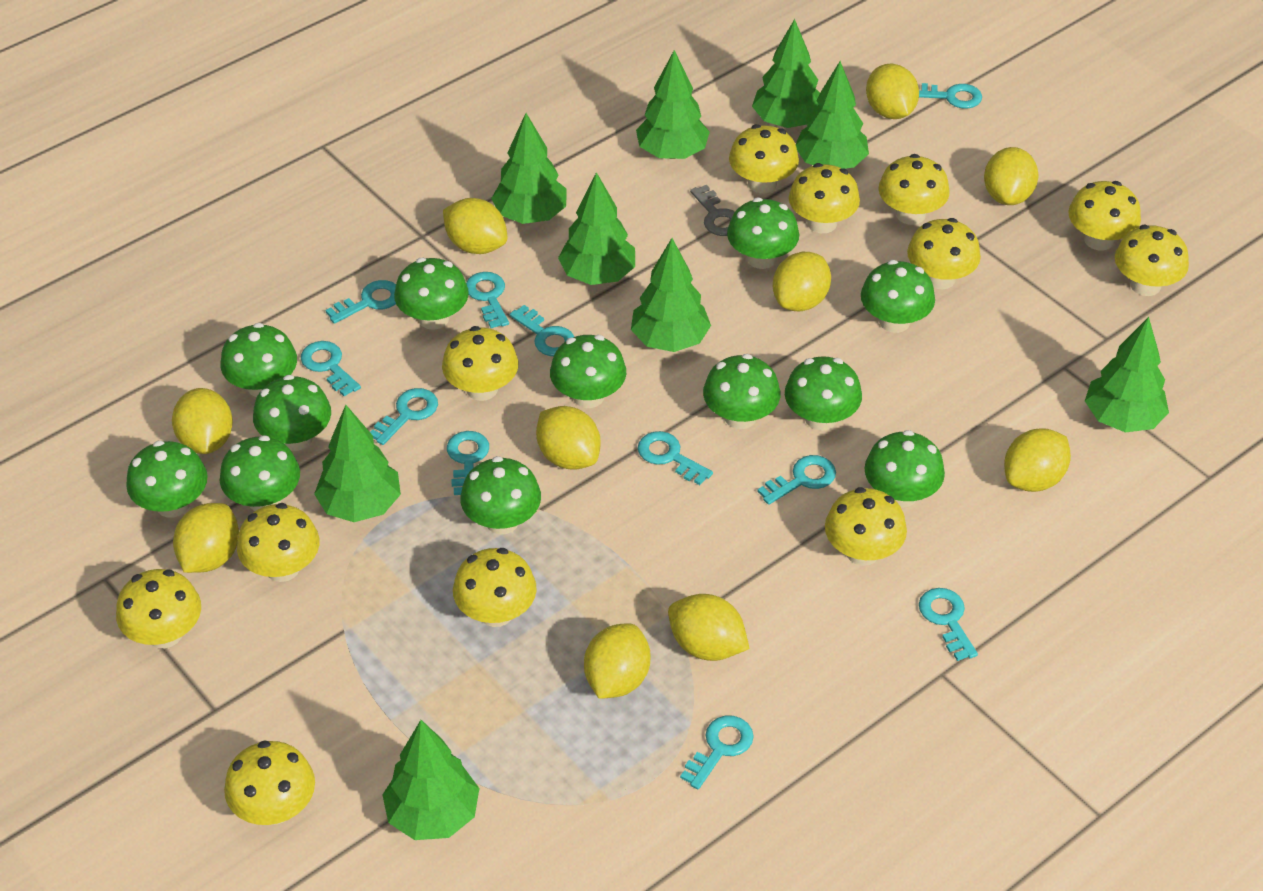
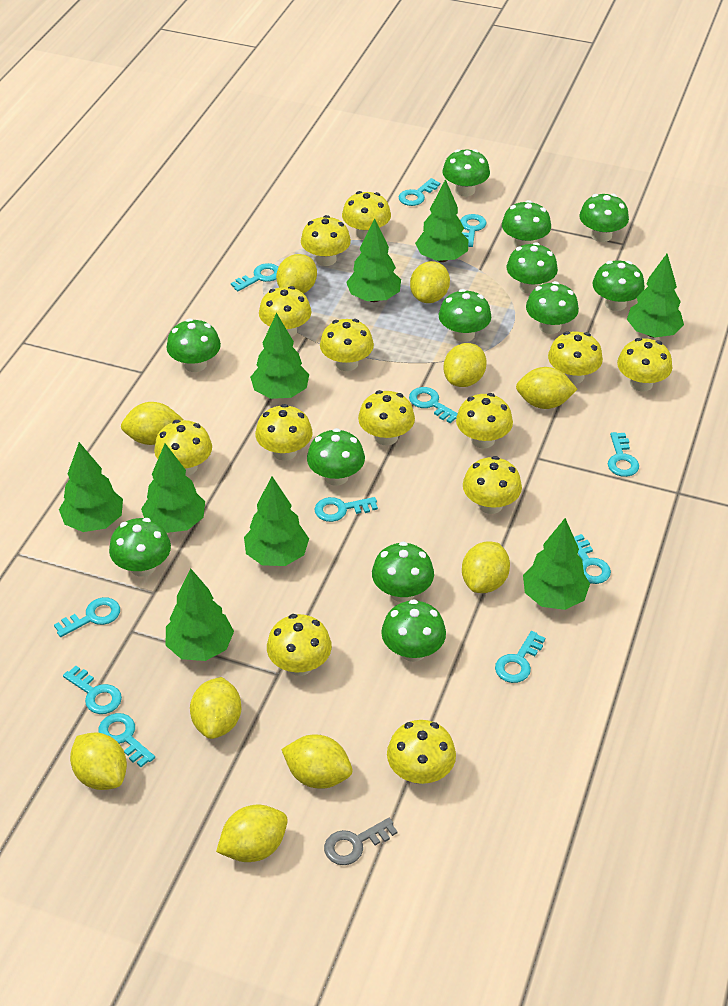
yellow mushroom: 12 -> 13

